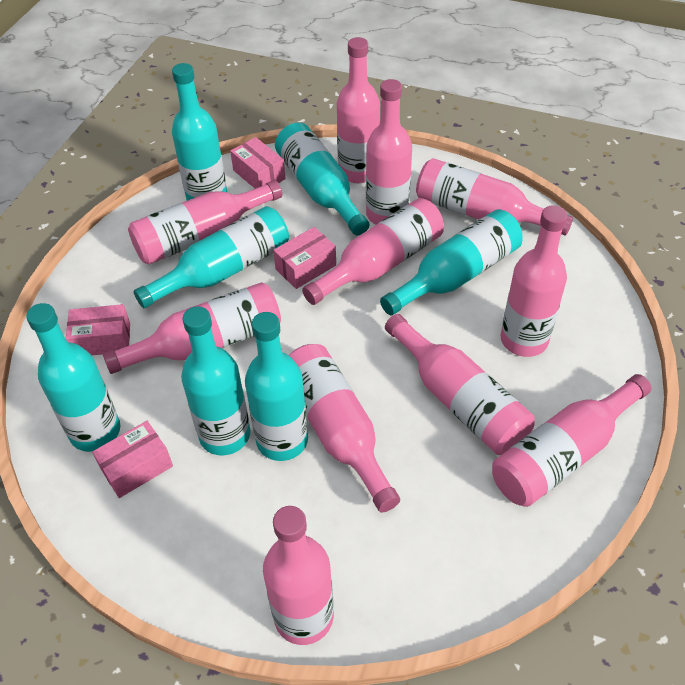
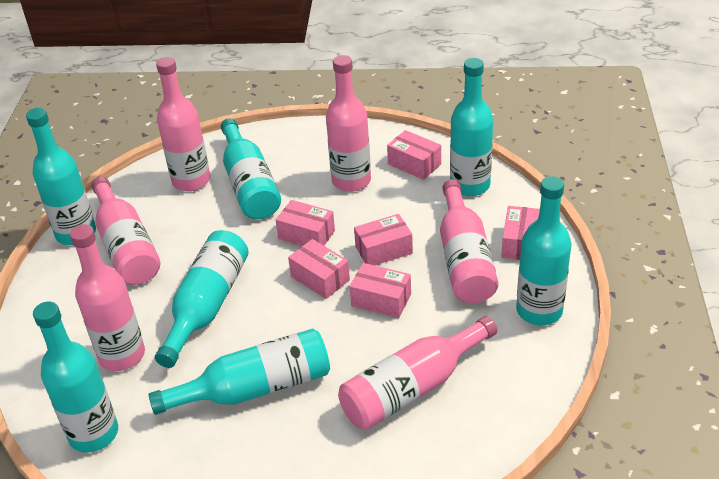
pink bottle: 11 -> 6
pink box: 4 -> 6

